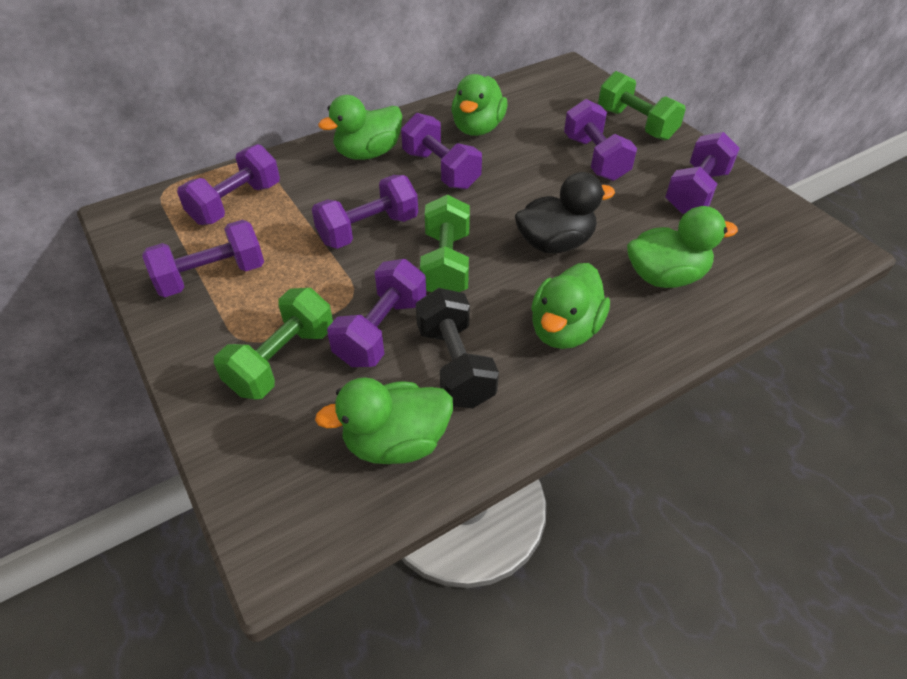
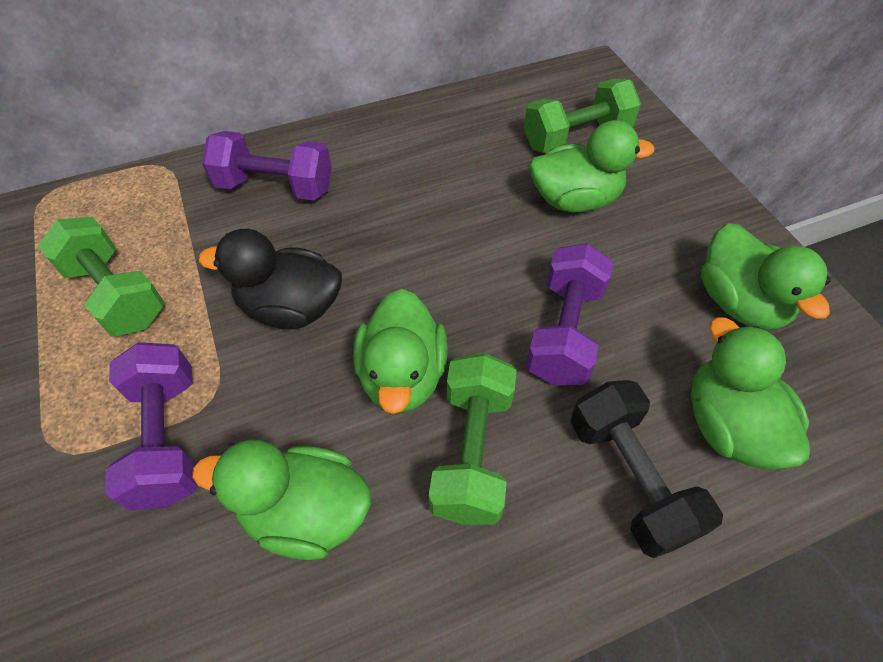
purple dumbbell: 7 -> 3

